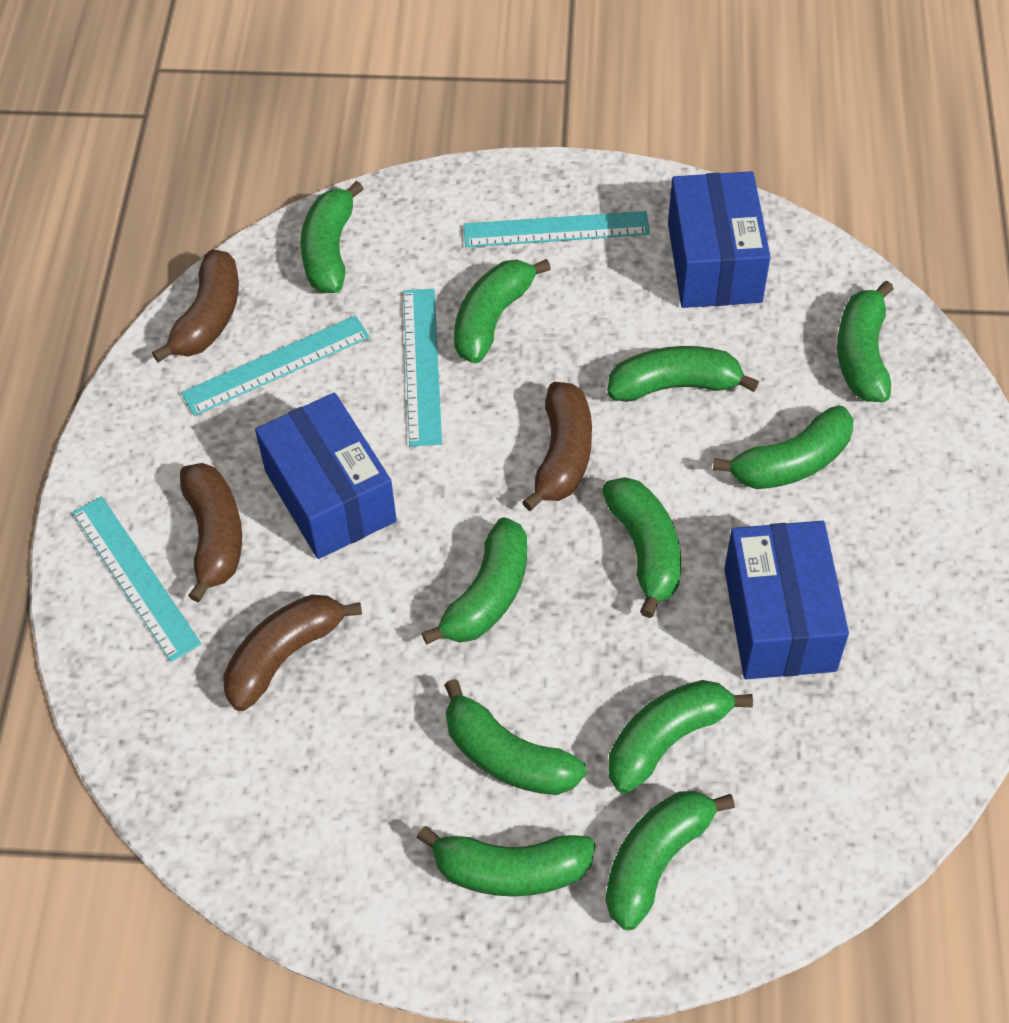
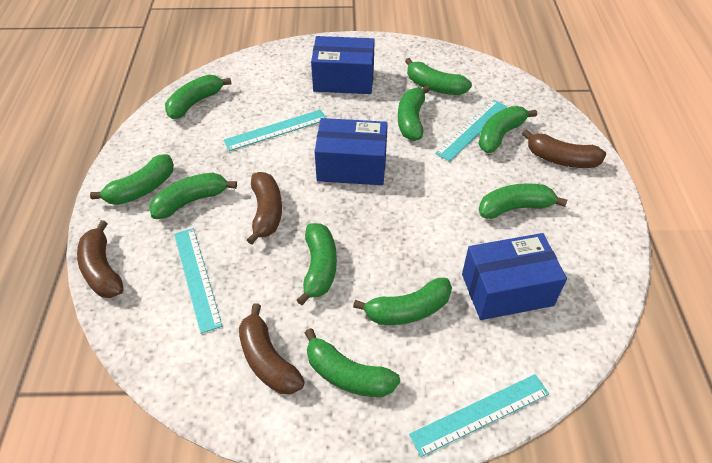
green banana: 11 -> 10

